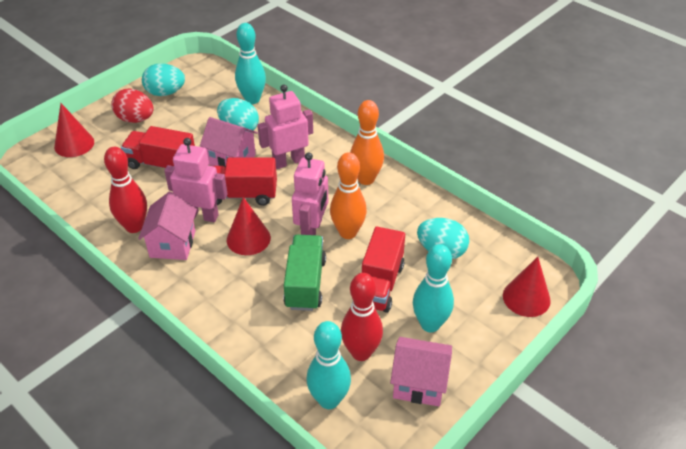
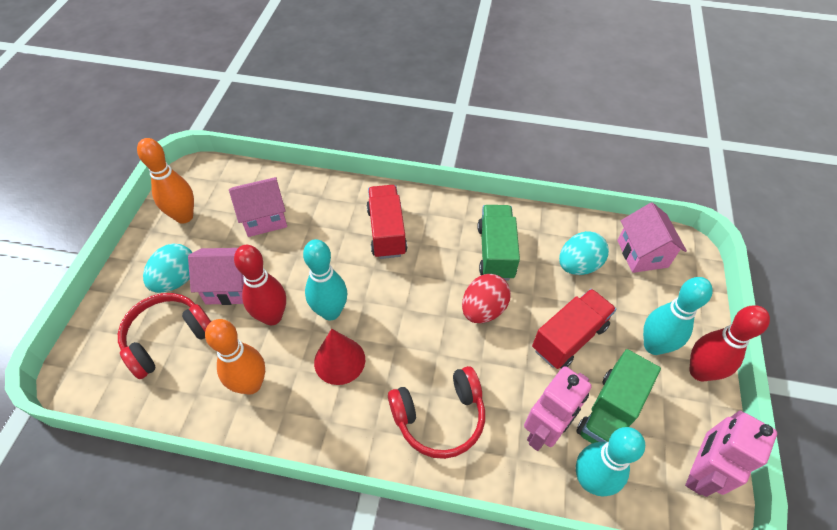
green truck: 1 -> 2
pink robot: 3 -> 2
red cone: 3 -> 1
red headphones: 0 -> 2
red truck: 3 -> 2
turquoise egg: 3 -> 2

